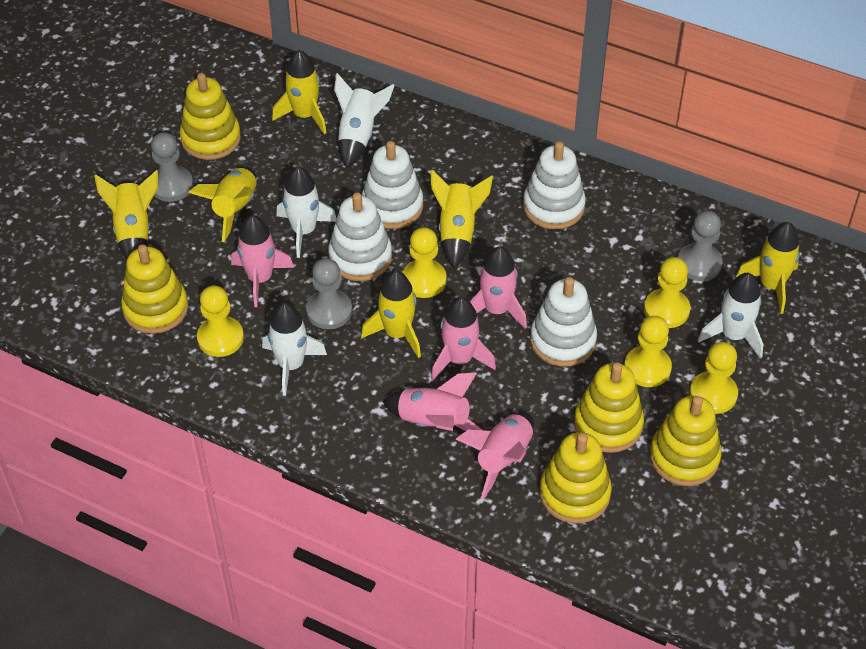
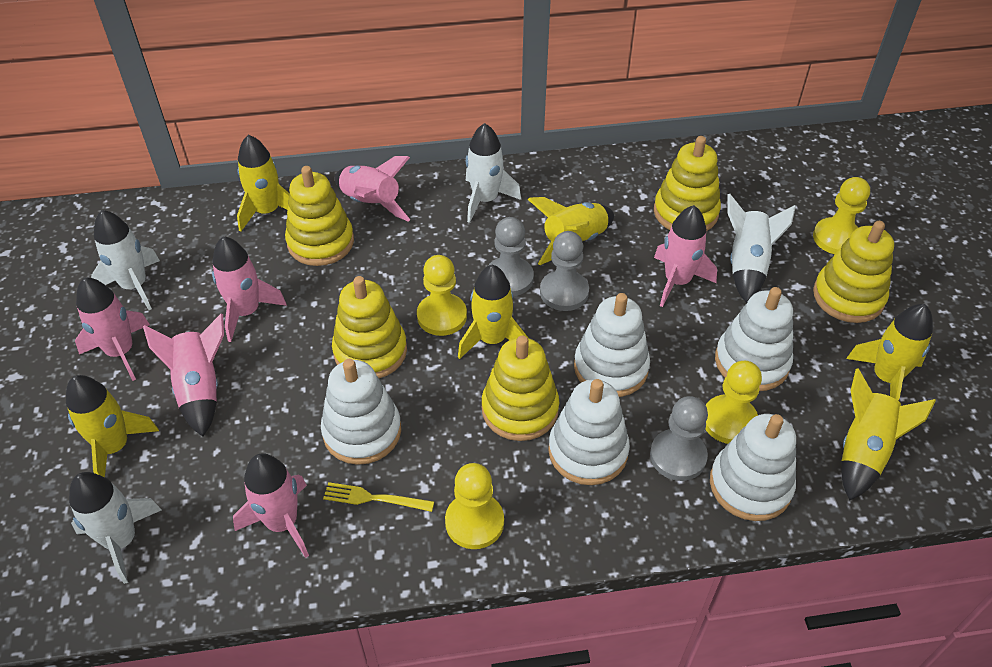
pink rocket: 5 -> 6
white stacking toy: 4 -> 5
yellow fork: 0 -> 1
yellow pawn: 5 -> 4

